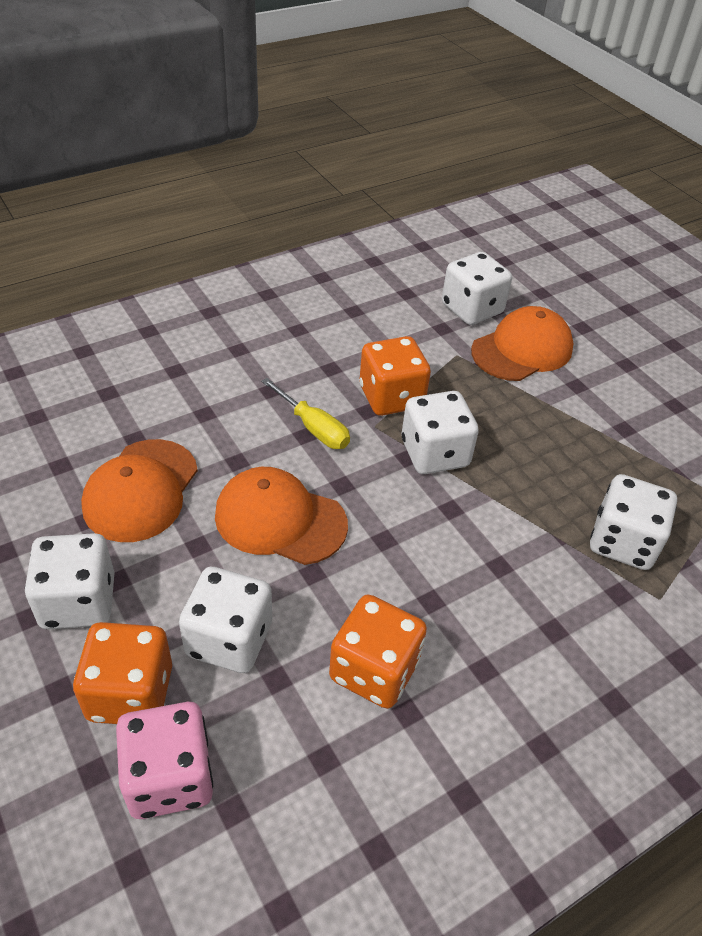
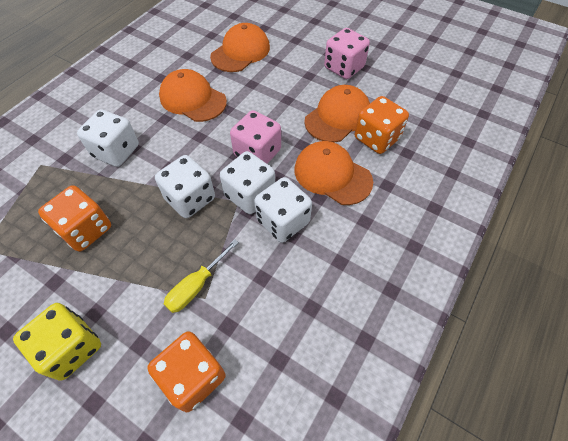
orange cap: 3 -> 4
pink dice: 1 -> 2
white dice: 5 -> 4
yellow dice: 0 -> 1

